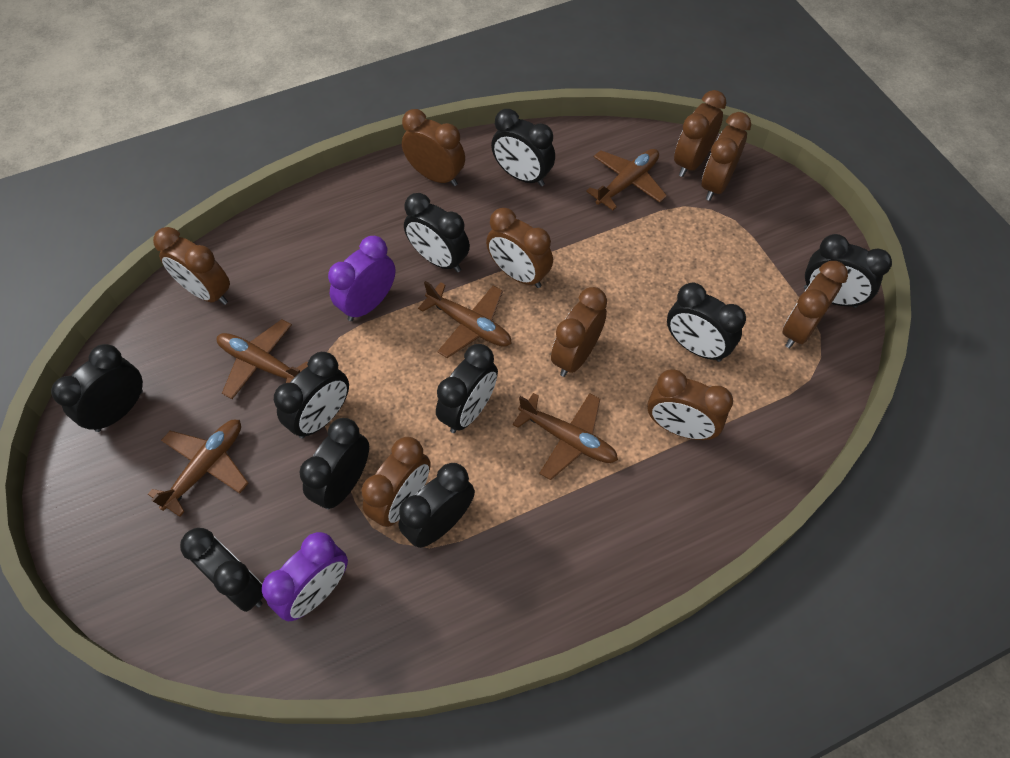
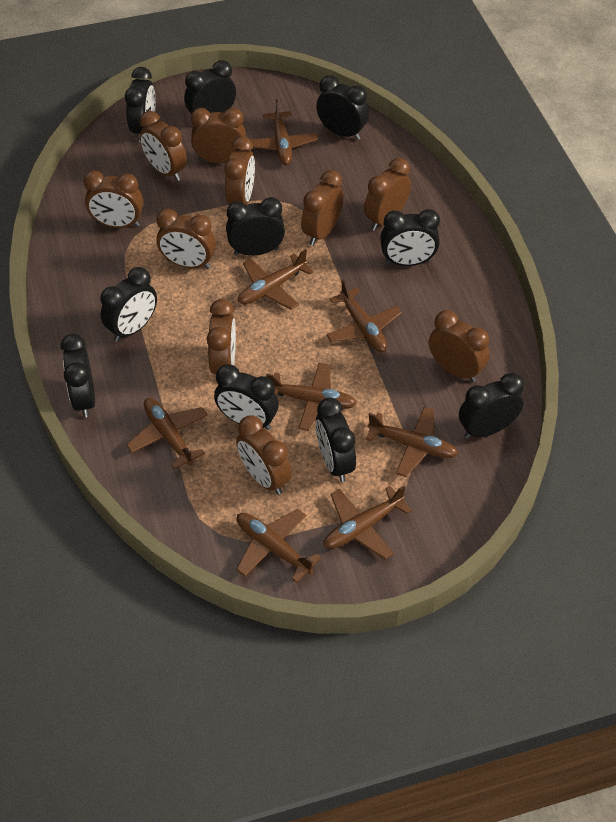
brown clock: 9 -> 10
brown plane: 5 -> 8
purple clock: 2 -> 0

